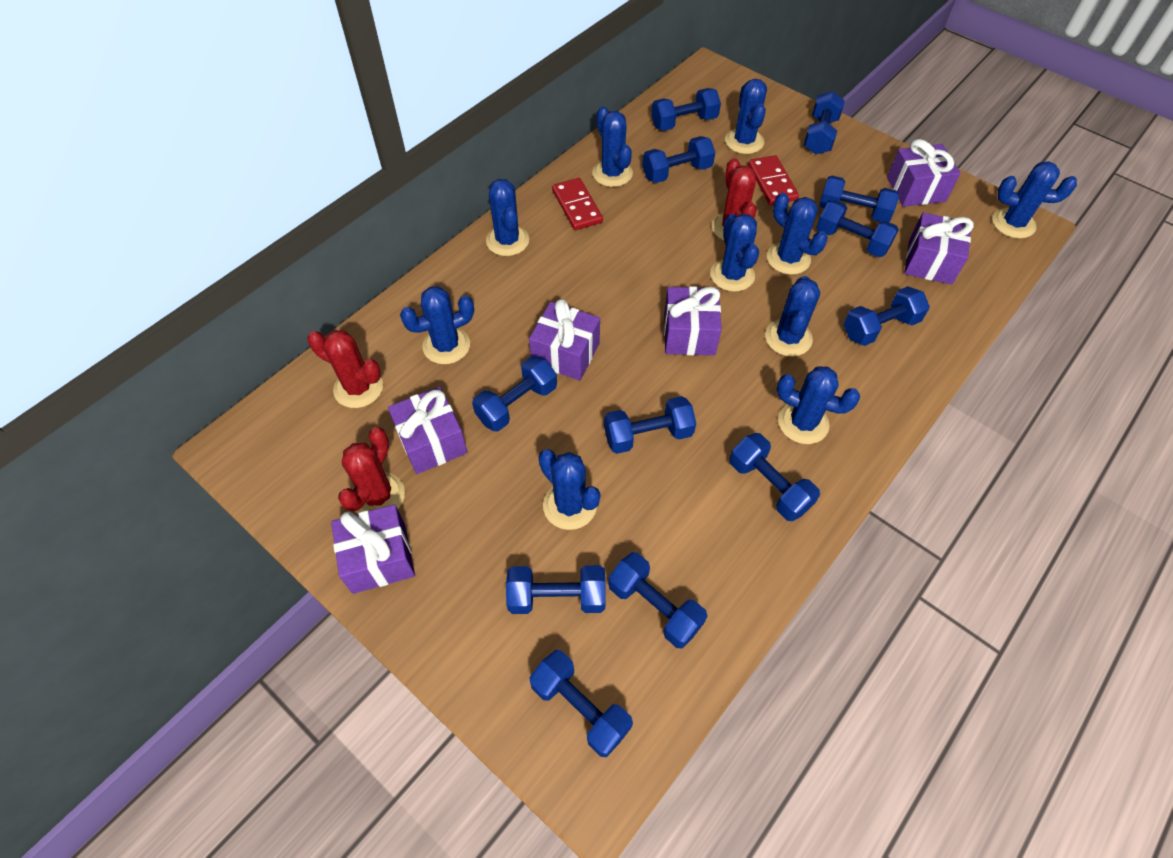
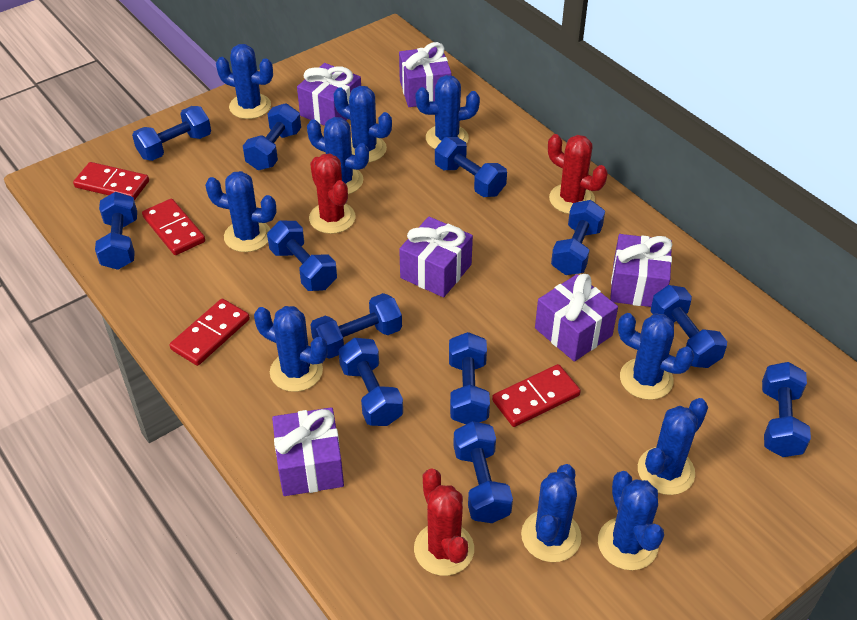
red domino: 2 -> 4

